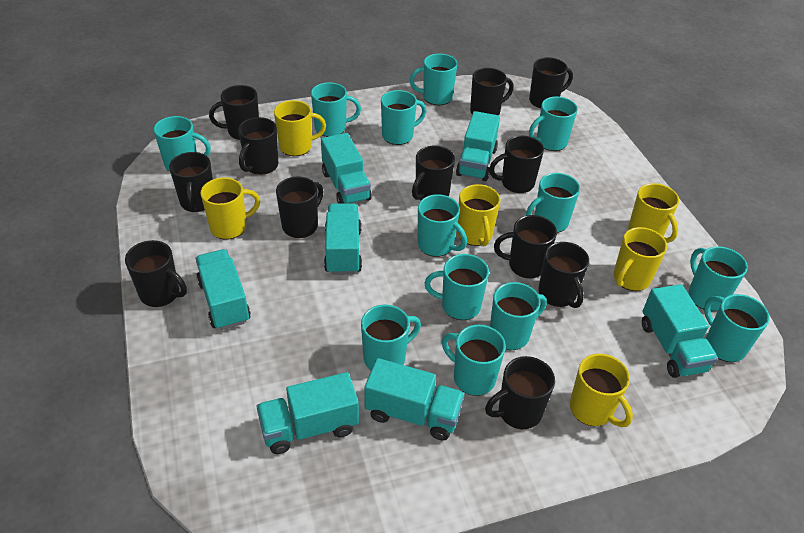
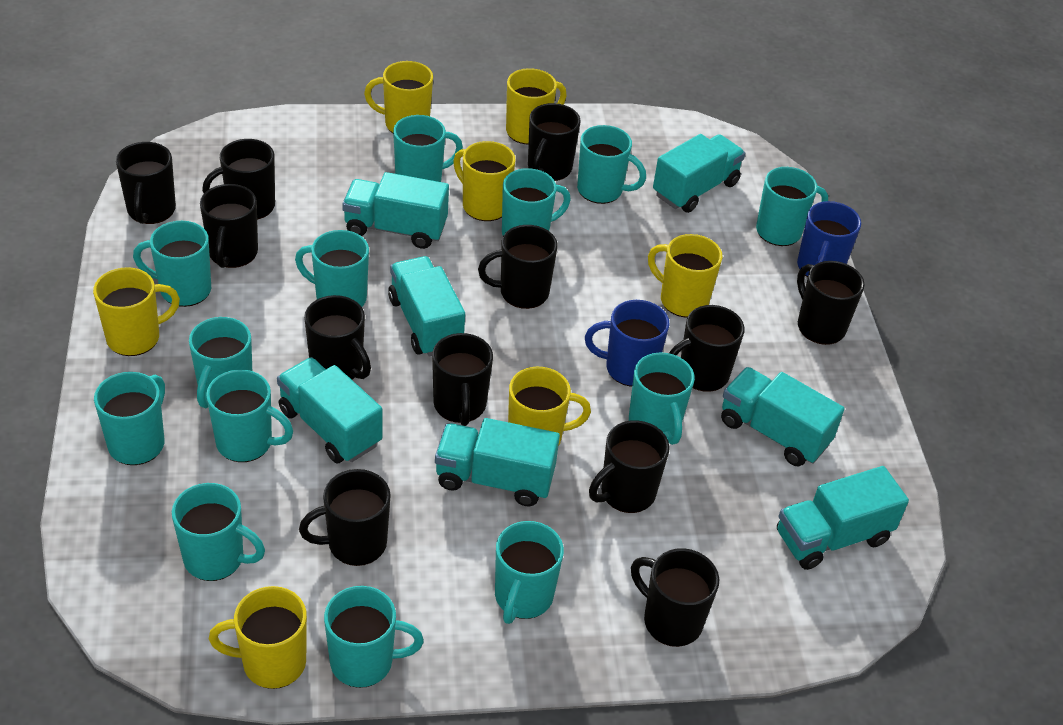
blue mug: 0 -> 2
yellow mug: 6 -> 7

